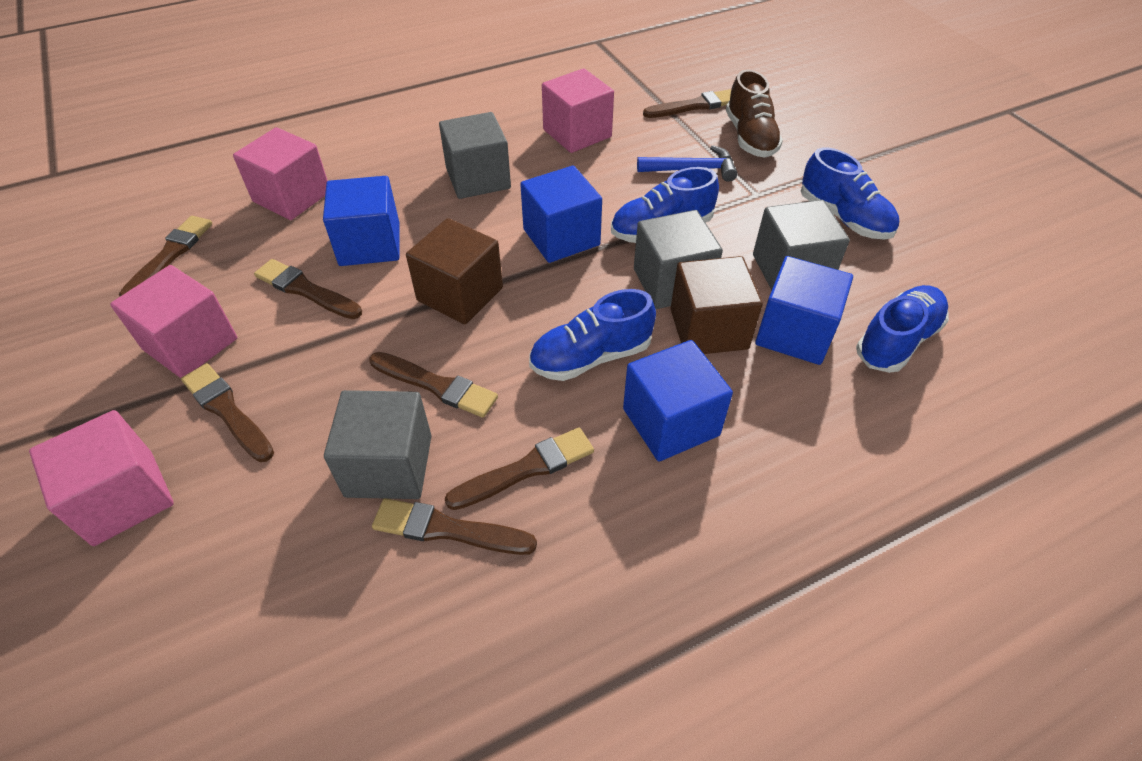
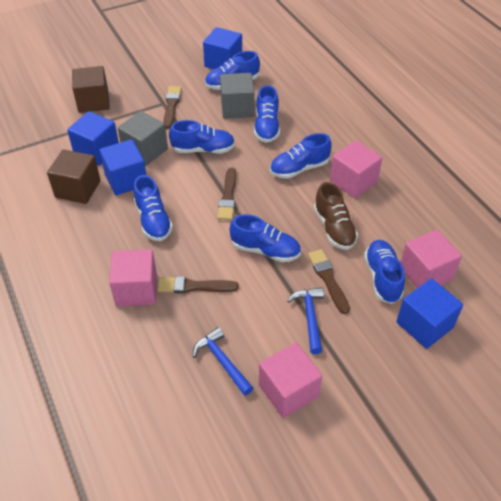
blue hammer: 1 -> 2
blue shoe: 4 -> 7
brown brush: 7 -> 4
grey cube: 4 -> 2

